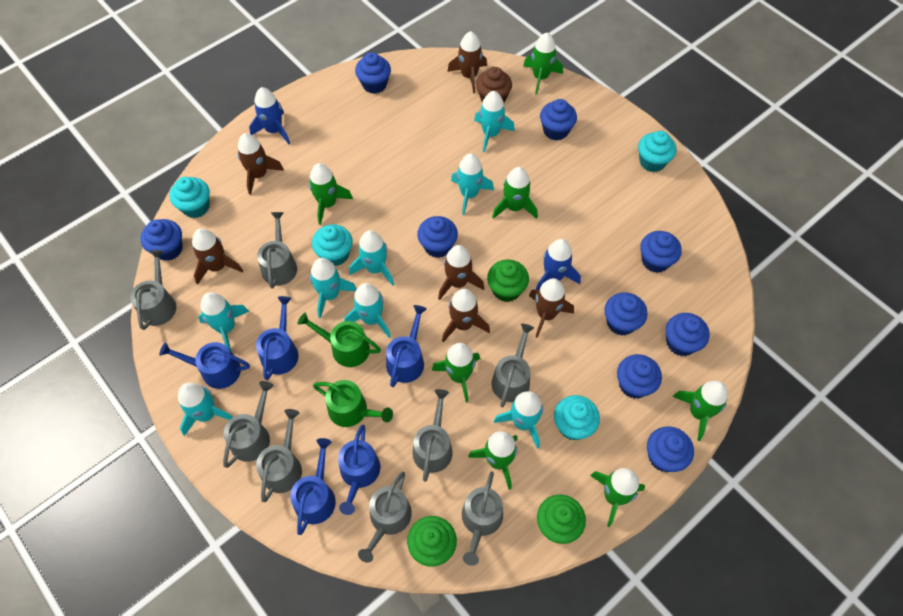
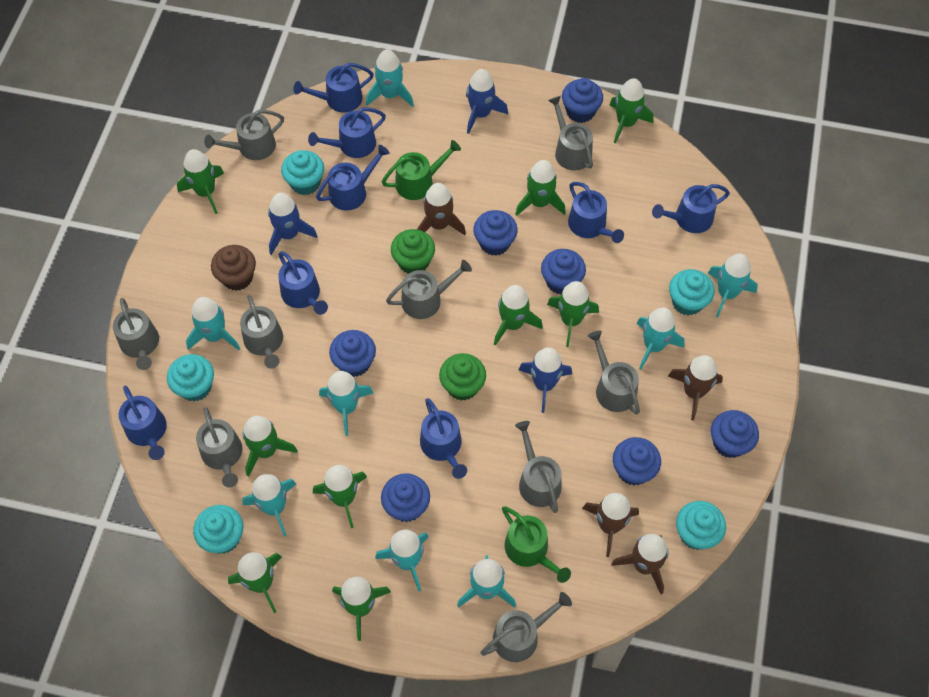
blue cupcake: 9 -> 7
blue rocket: 2 -> 3
blue watering can: 5 -> 8
brown rocket: 6 -> 4
green cupcake: 3 -> 2
green rocket: 7 -> 9
grey watering can: 8 -> 9
turquoise cupcake: 4 -> 5

